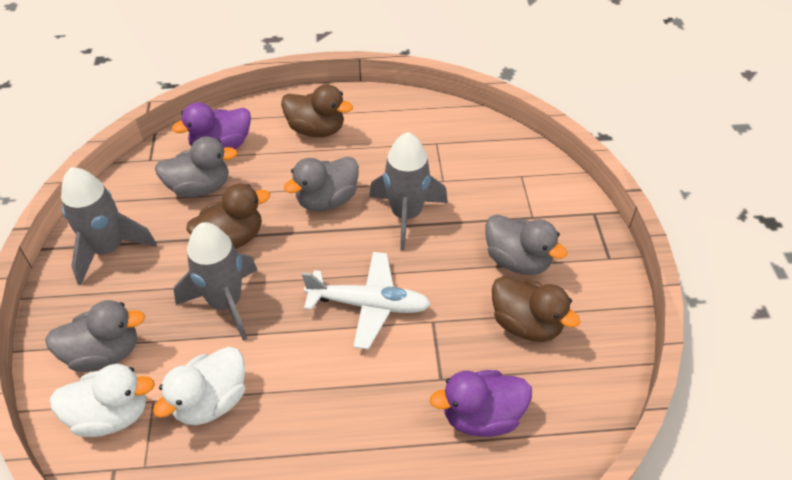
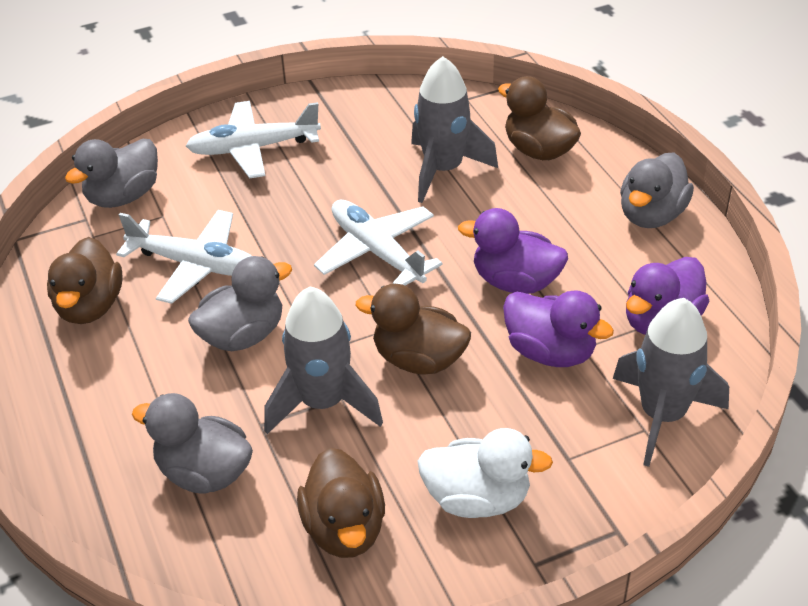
brown duck: 3 -> 4
purple duck: 2 -> 3
white duck: 2 -> 1
white plane: 1 -> 3

